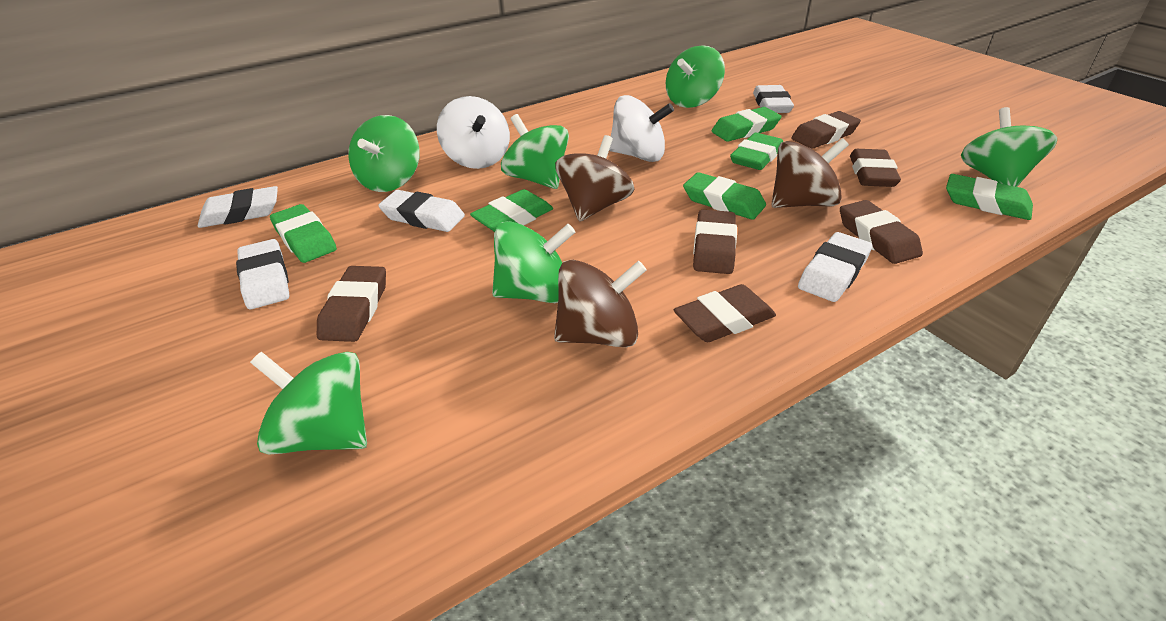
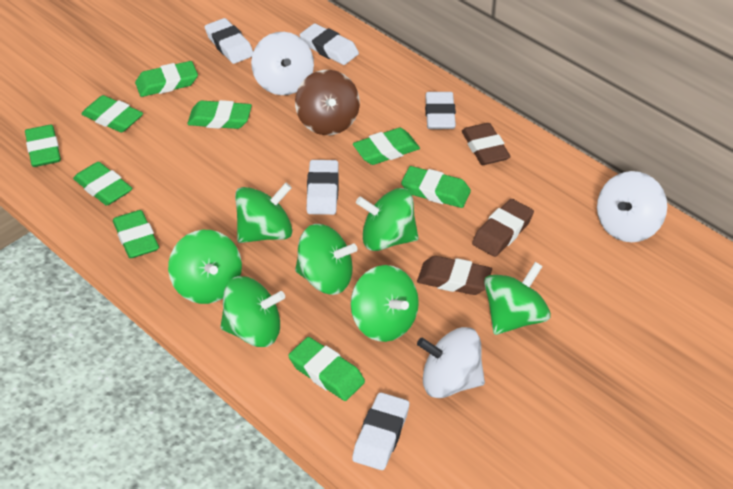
brown eraser: 6 -> 3
brown spinning top: 3 -> 1
green eraser: 6 -> 9
green spinning top: 6 -> 7
white spinning top: 2 -> 3

